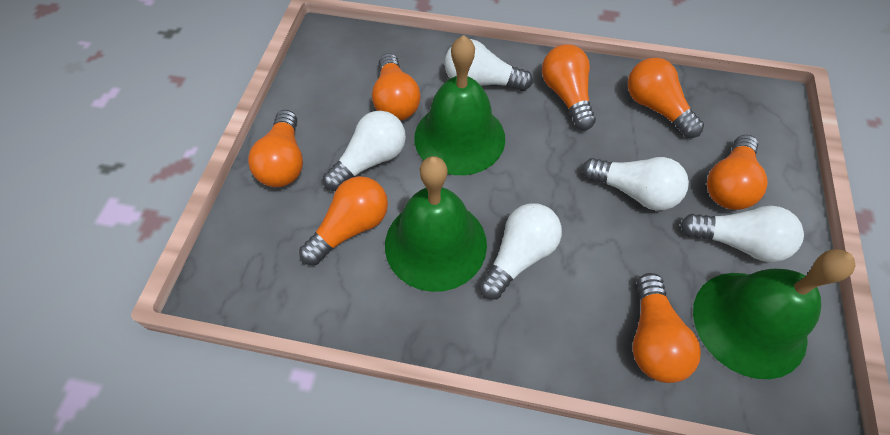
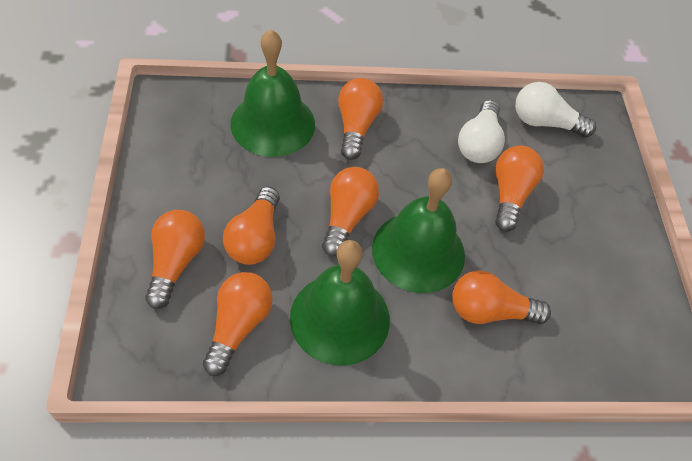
white light bulb: 5 -> 2

